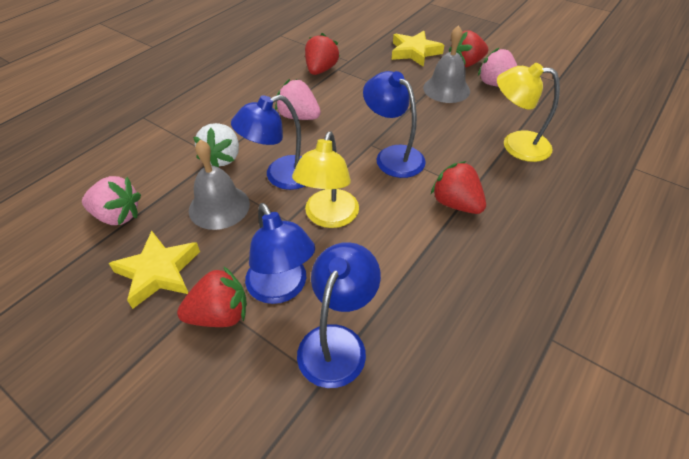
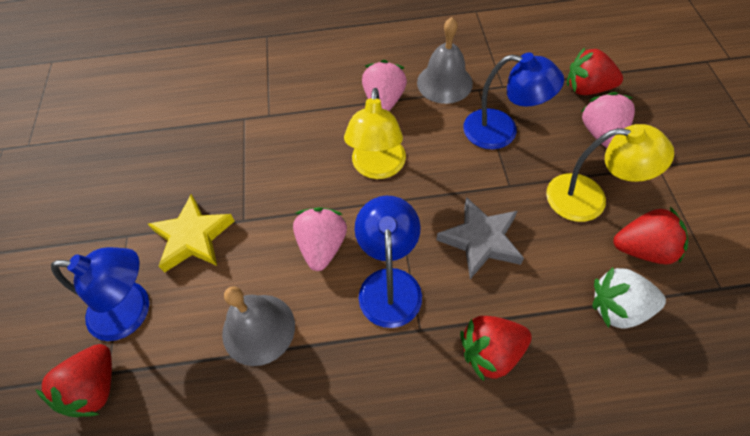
blue lamp: 4 -> 3
grey star: 0 -> 1
yellow star: 2 -> 1

